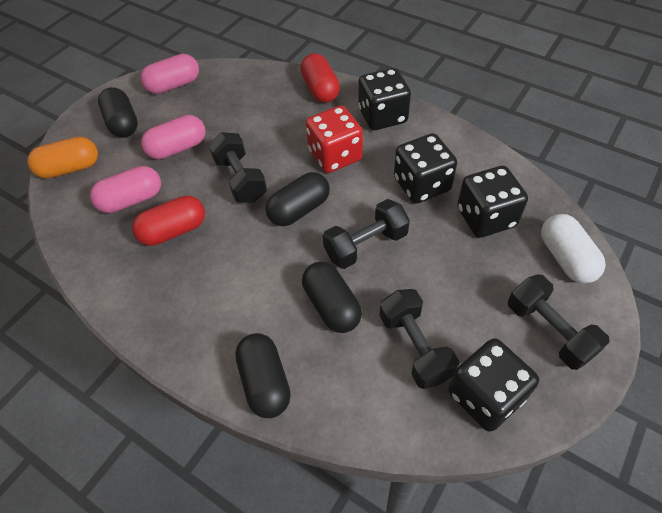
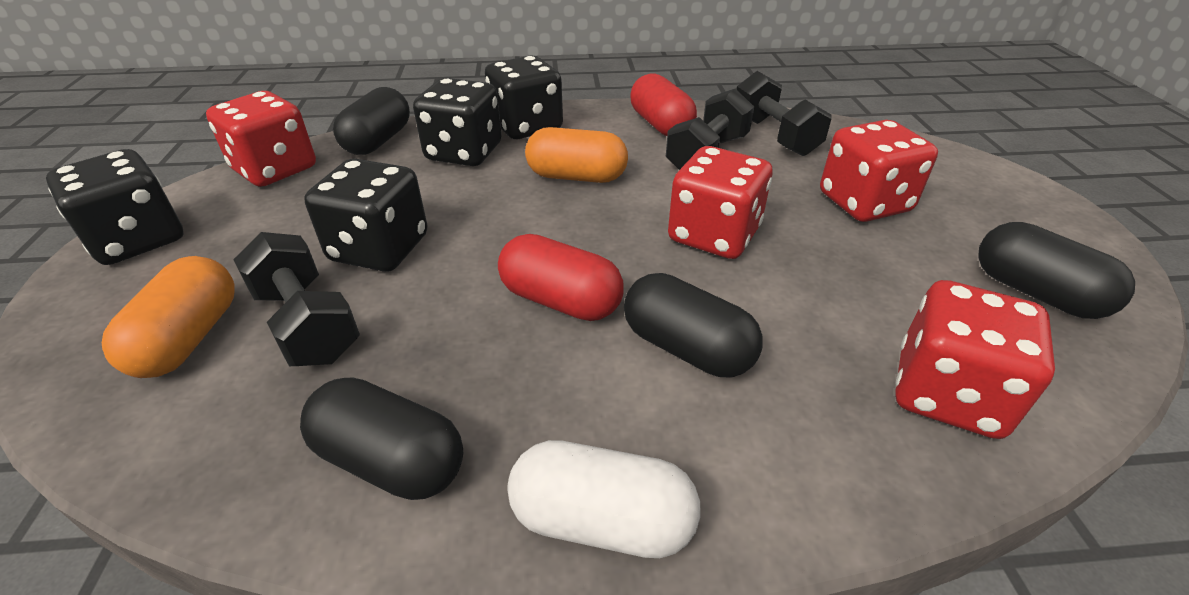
black dumbbell: 4 -> 3
orange capsule: 1 -> 2
pink capsule: 3 -> 0
red dice: 1 -> 4

